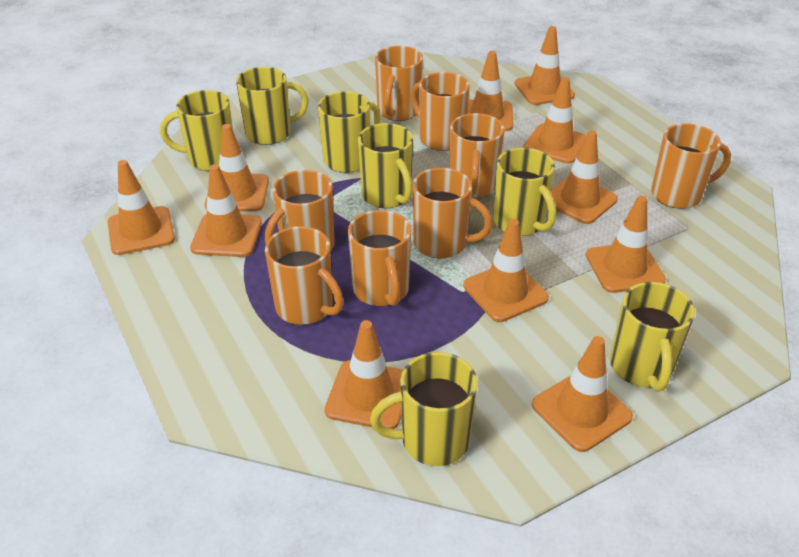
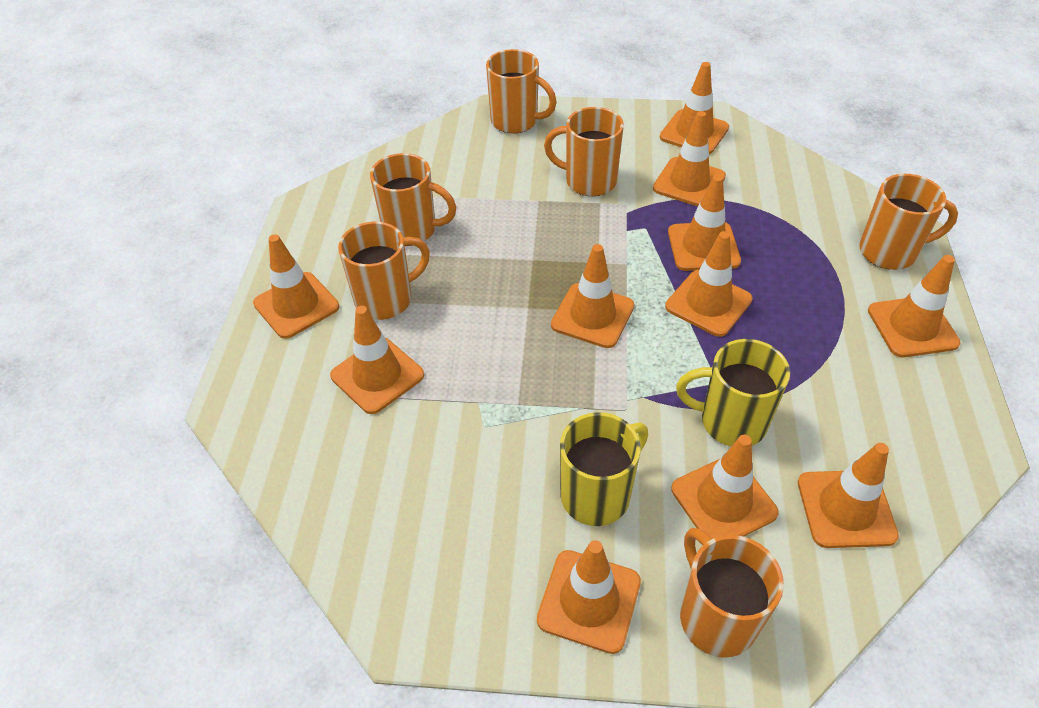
orange mug: 8 -> 6
yellow mug: 7 -> 2

